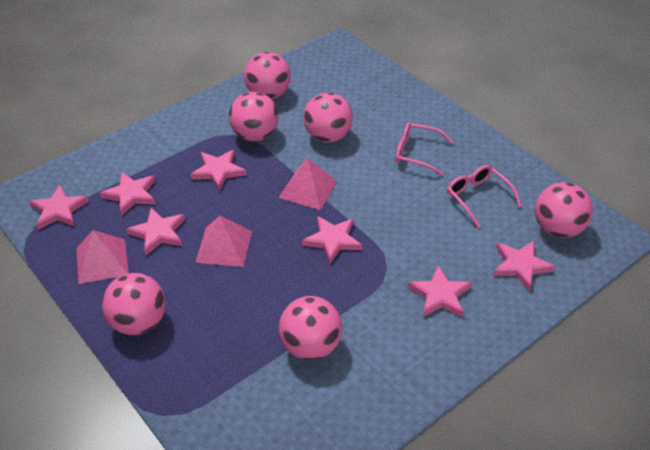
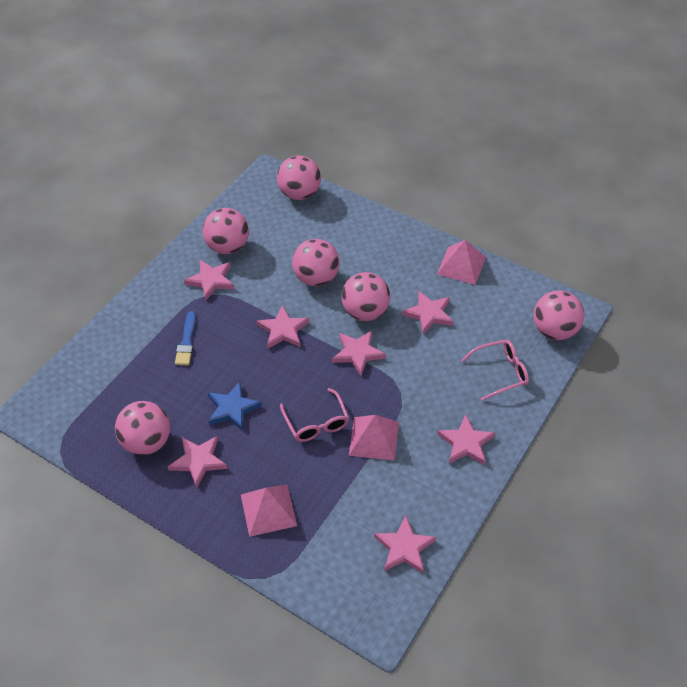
blue brush: 0 -> 1
blue star: 0 -> 1

